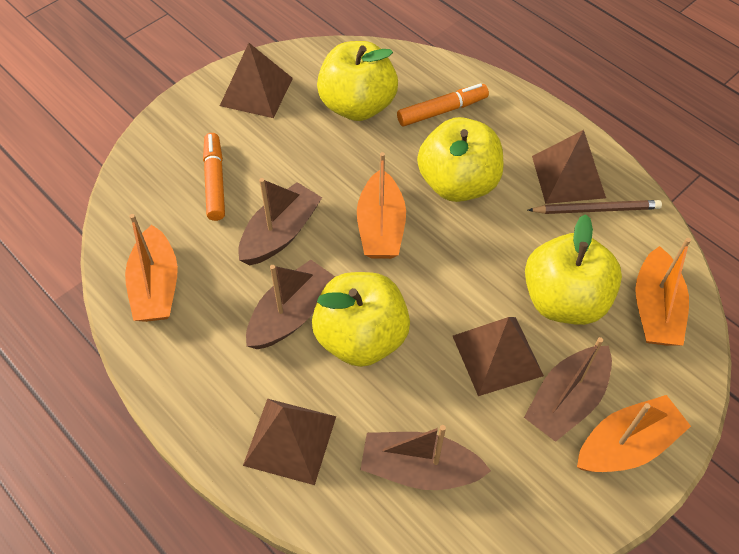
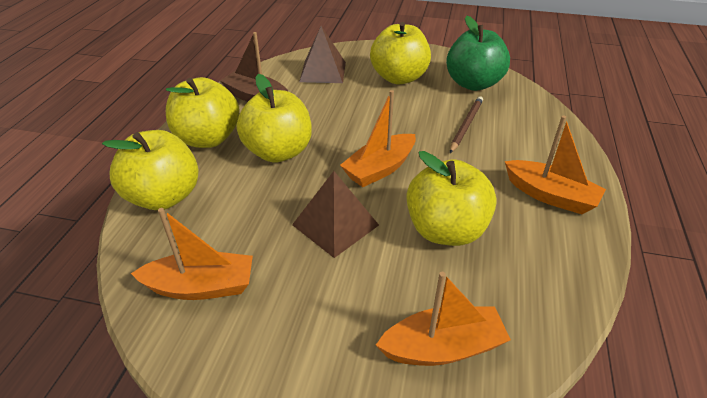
brown boat: 4 -> 1
brown pyramid: 4 -> 2
green apple: 0 -> 1
orange marker: 2 -> 0
yellow apple: 4 -> 5

